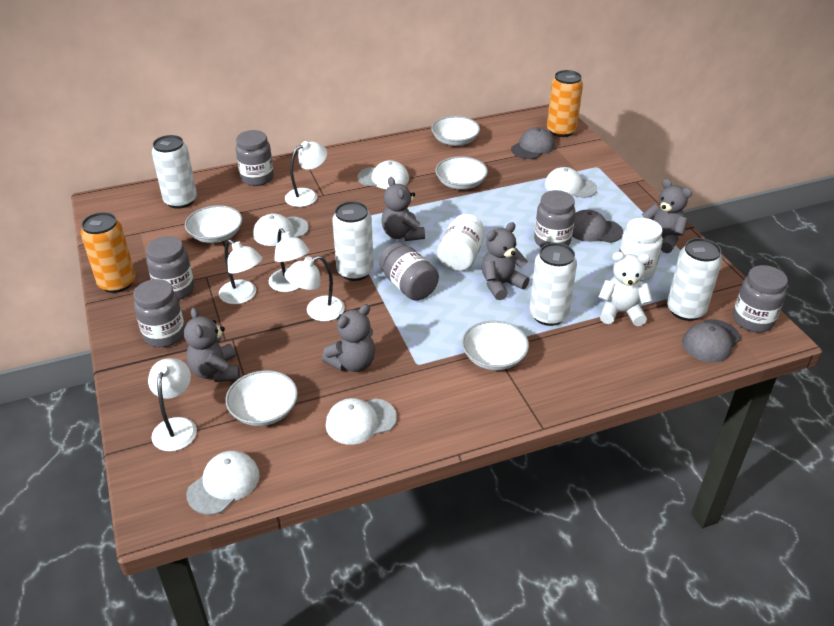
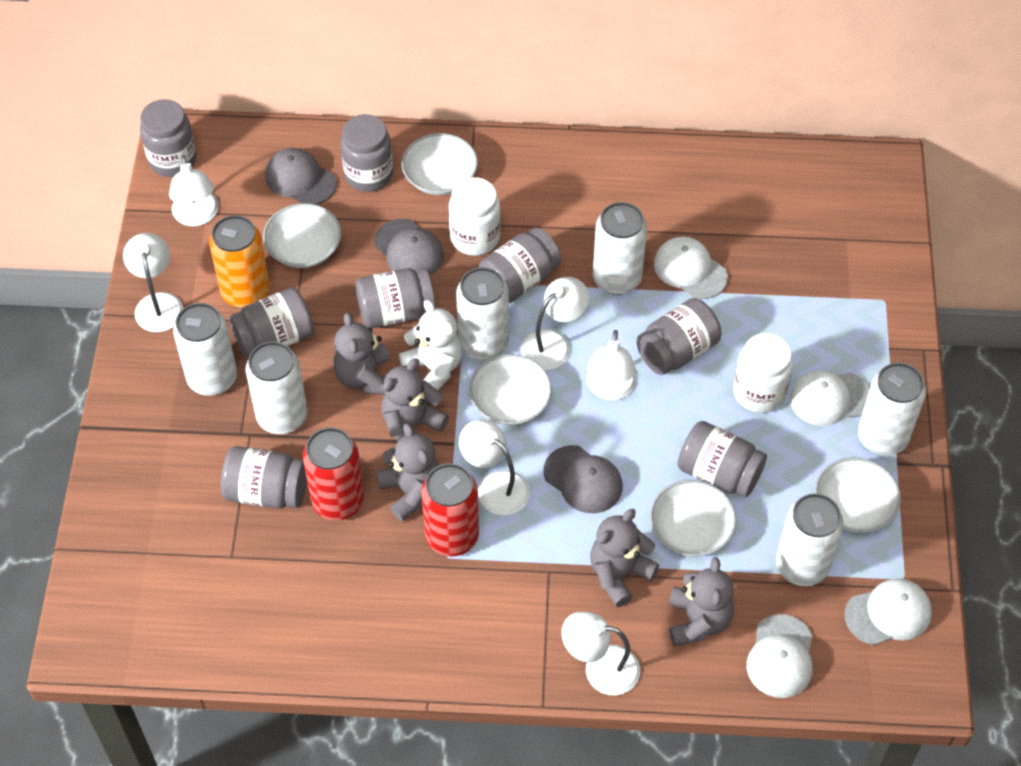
grey jar: 6 -> 8
orange can: 2 -> 1
red can: 0 -> 2
white can: 4 -> 6
white cap: 5 -> 4
white lamp: 5 -> 6

